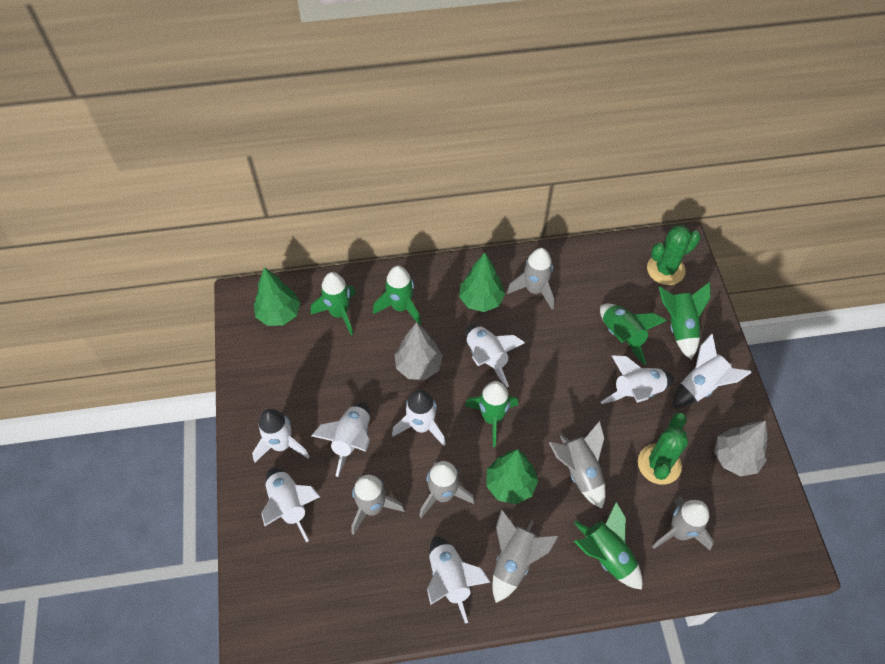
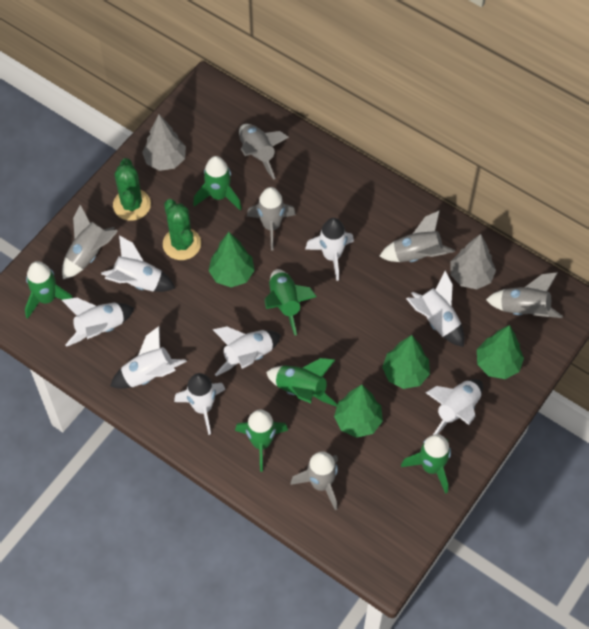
green tree: 3 -> 4

